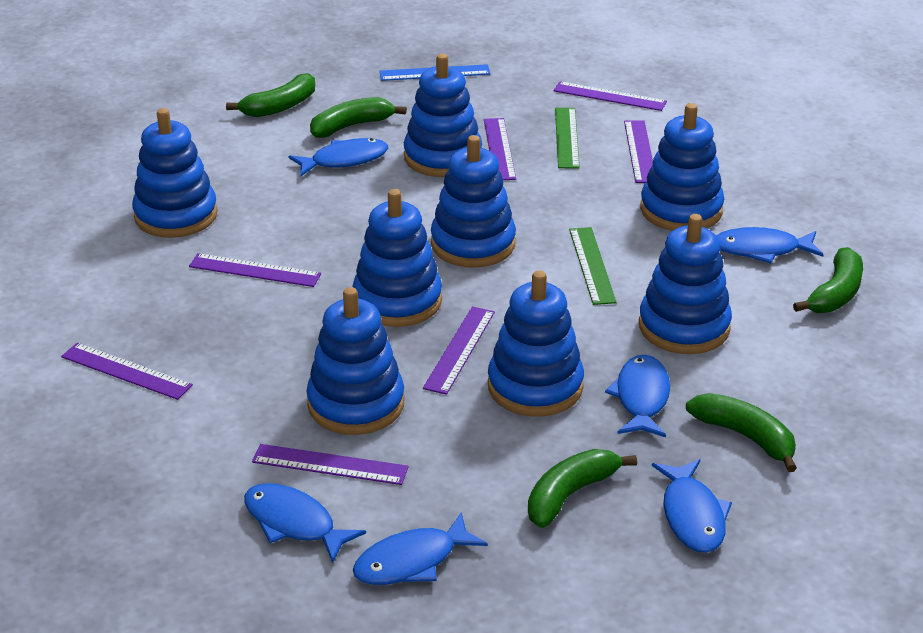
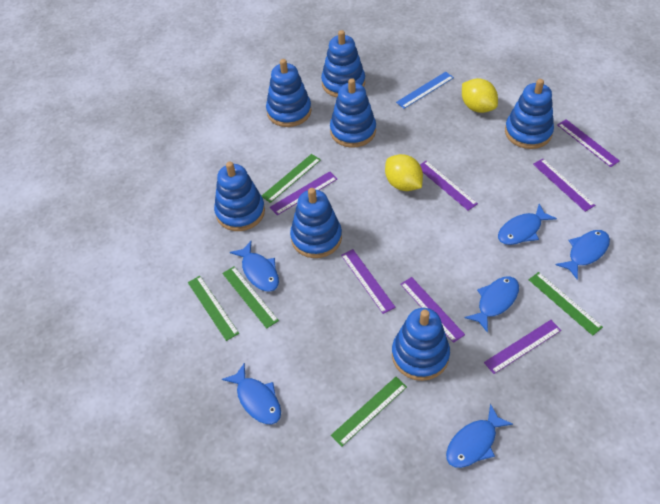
blue stacking toy: 8 -> 7
green banana: 5 -> 0
green ruler: 2 -> 5
yellow lemon: 0 -> 2

